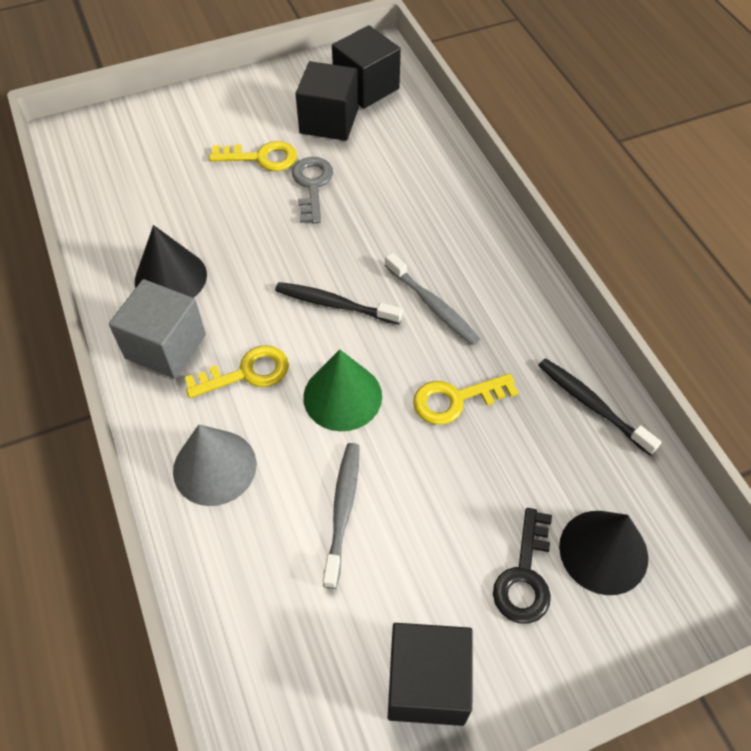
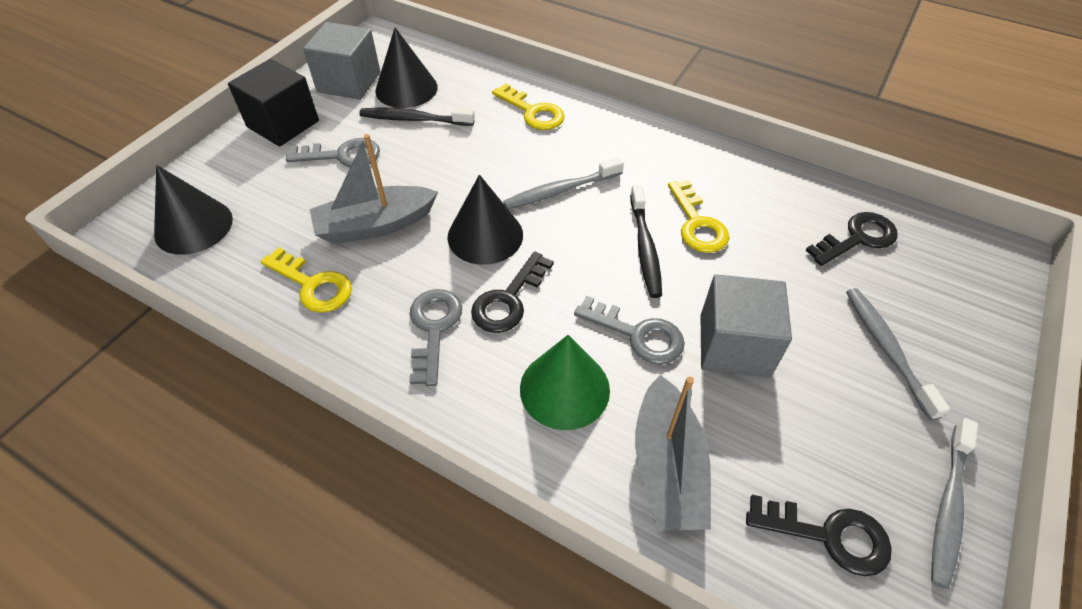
black cone: 2 -> 3
black cube: 3 -> 1
black key: 1 -> 3
grey boat: 0 -> 2
grey cone: 1 -> 0
grey cube: 1 -> 2
grey key: 1 -> 3
grey toothbrush: 2 -> 3

